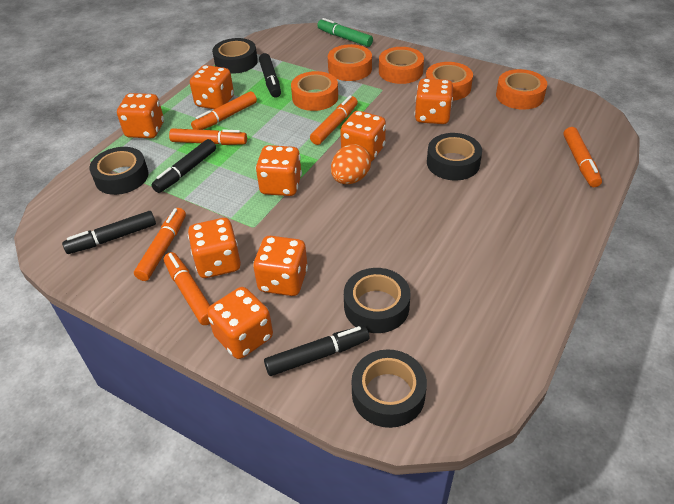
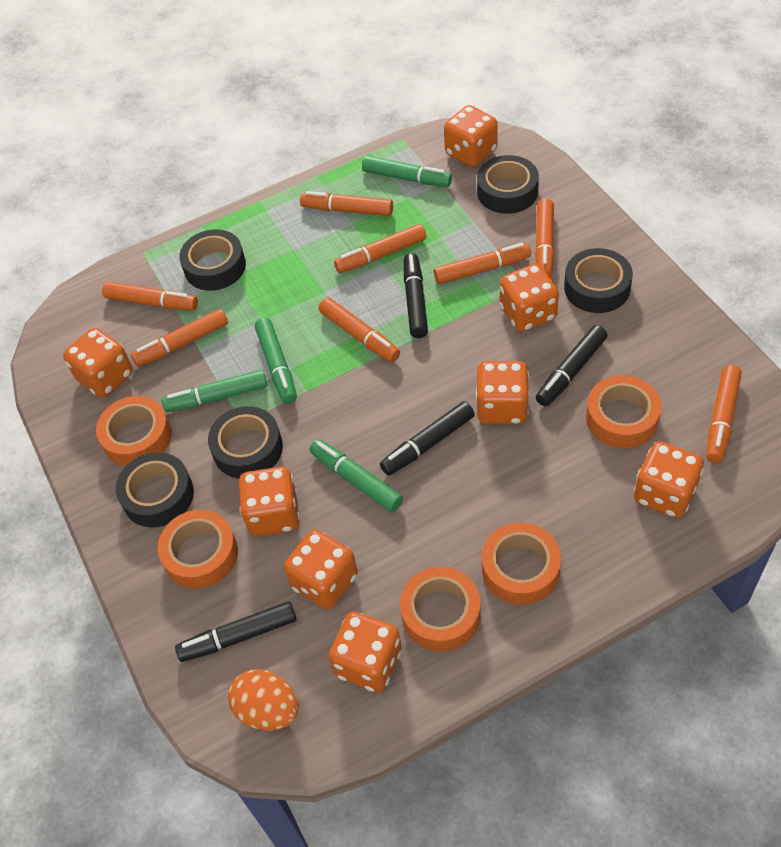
green marker: 1 -> 4
orange marker: 6 -> 8

